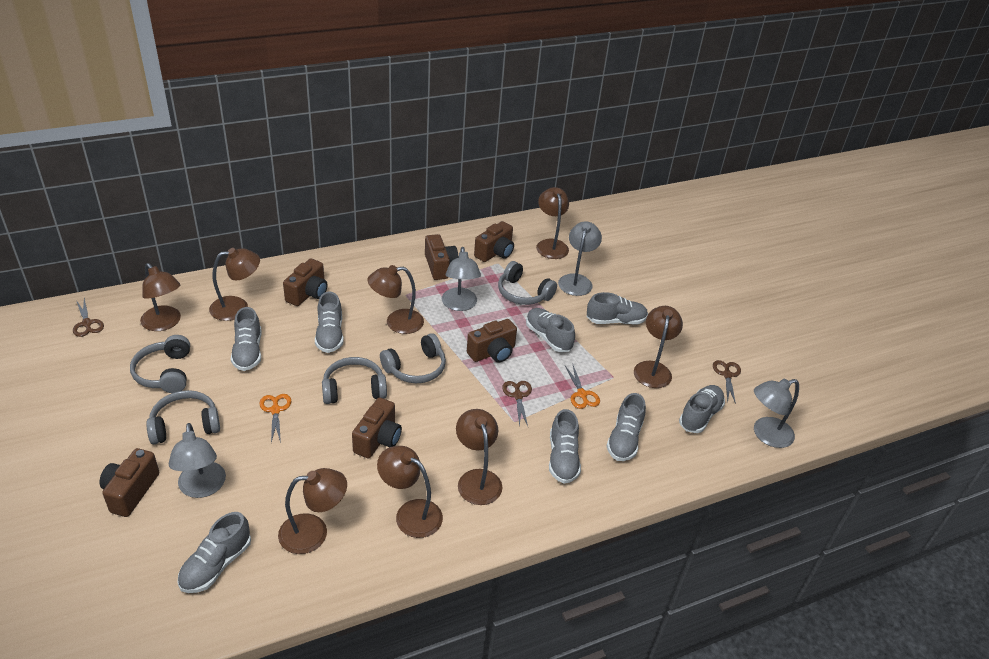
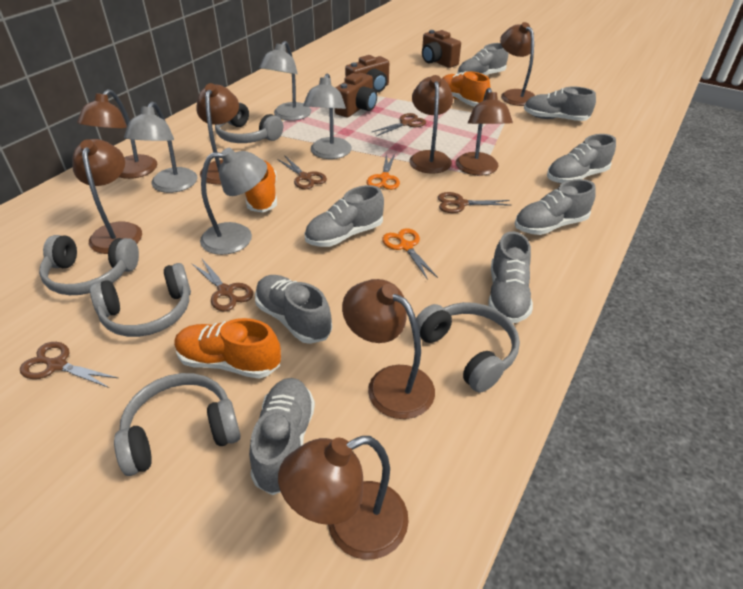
brown camera: 6 -> 3
brown scissors: 3 -> 5
orange shoe: 0 -> 3

